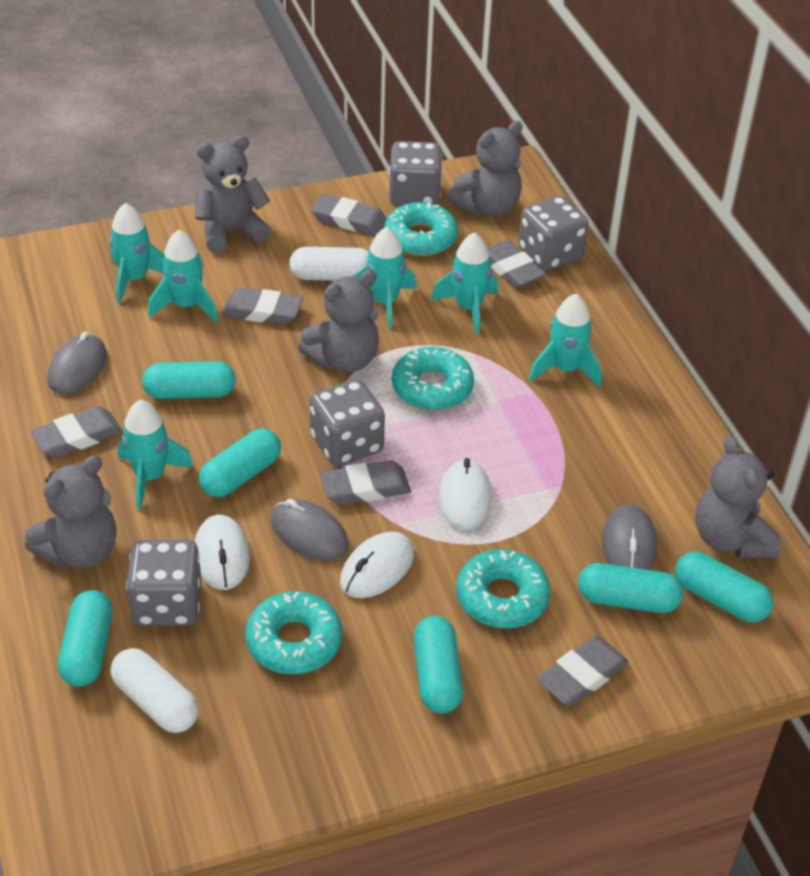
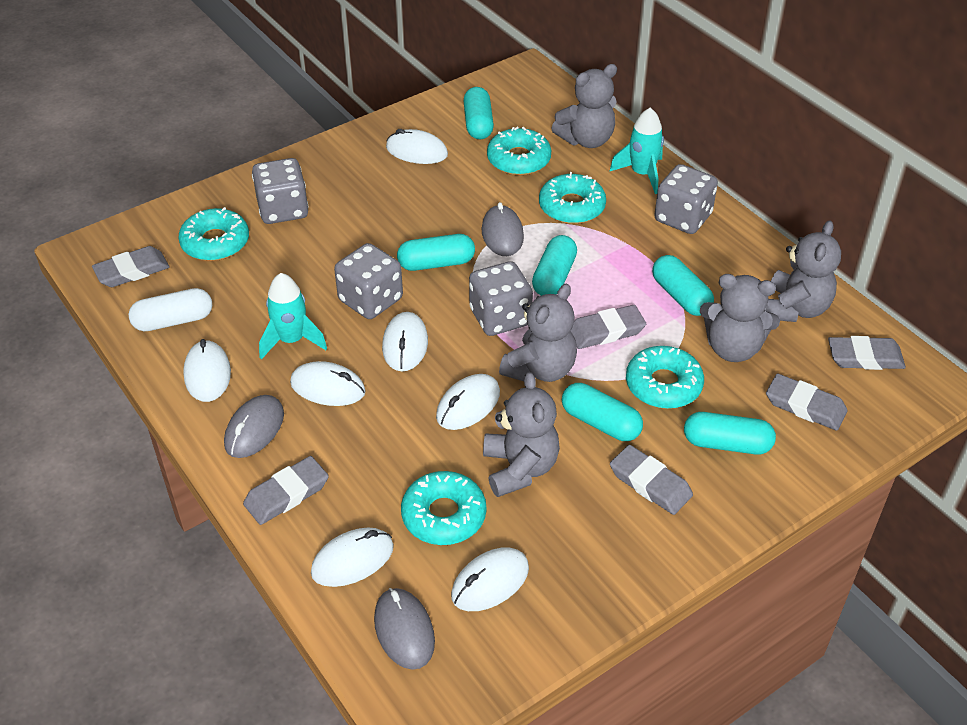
turquoise donut: 4 -> 5
turquoise rocket: 6 -> 2
white capsule: 2 -> 1
white mouse: 3 -> 7

